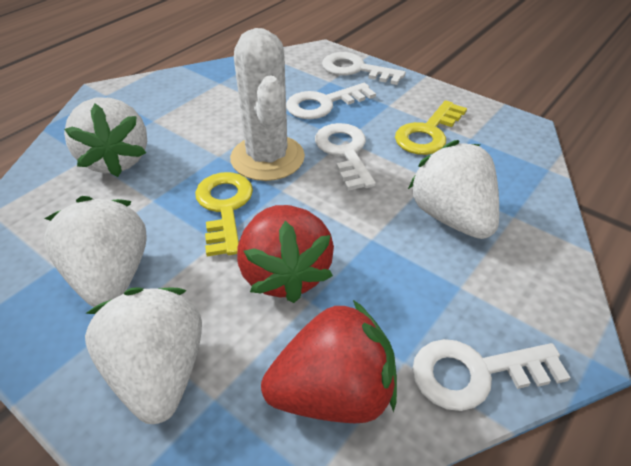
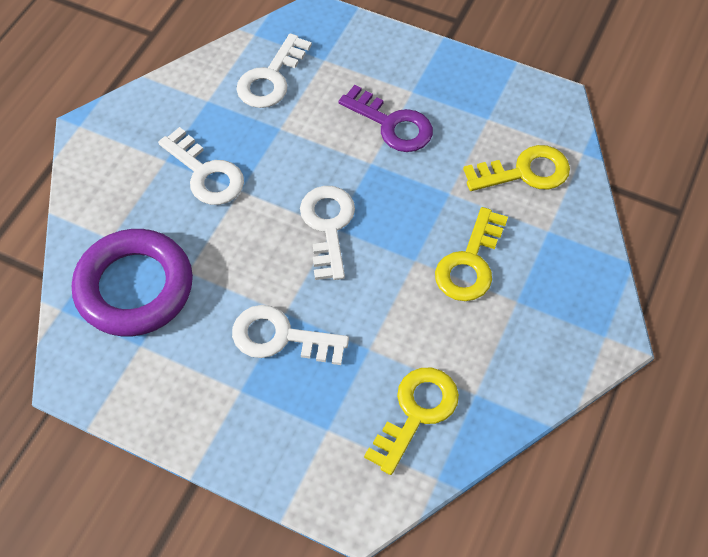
purple key: 0 -> 1
purple ring: 0 -> 1
red strawberry: 2 -> 0
white cactus: 1 -> 0
white strawberry: 4 -> 0
yellow key: 2 -> 3

